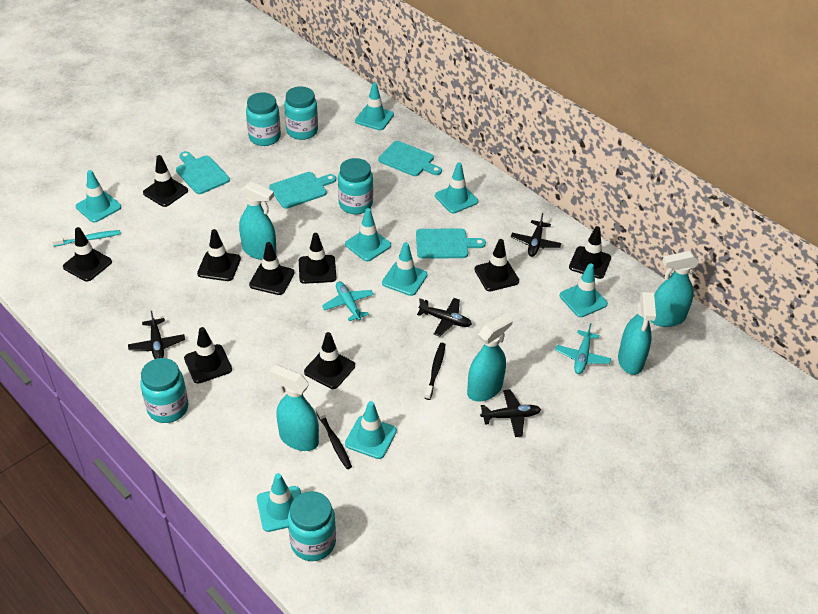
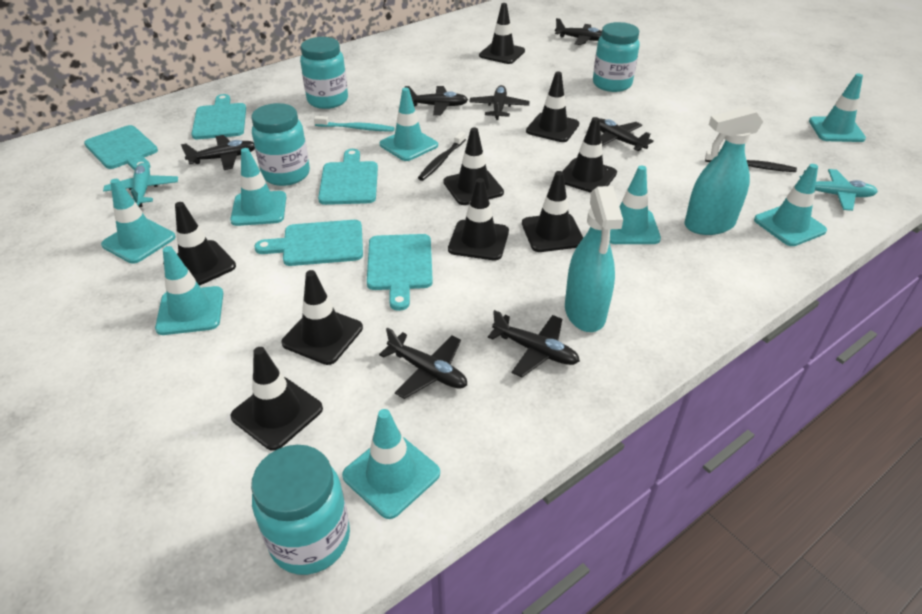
black plane: 4 -> 7
turquoise cutting board: 4 -> 5
turquoise jar: 5 -> 4
turquoise spray bottle: 5 -> 2

